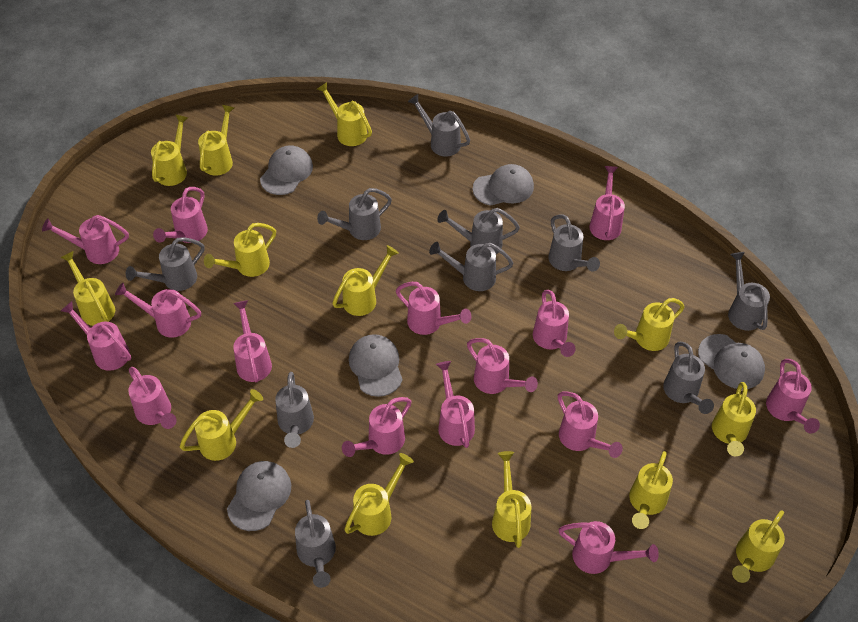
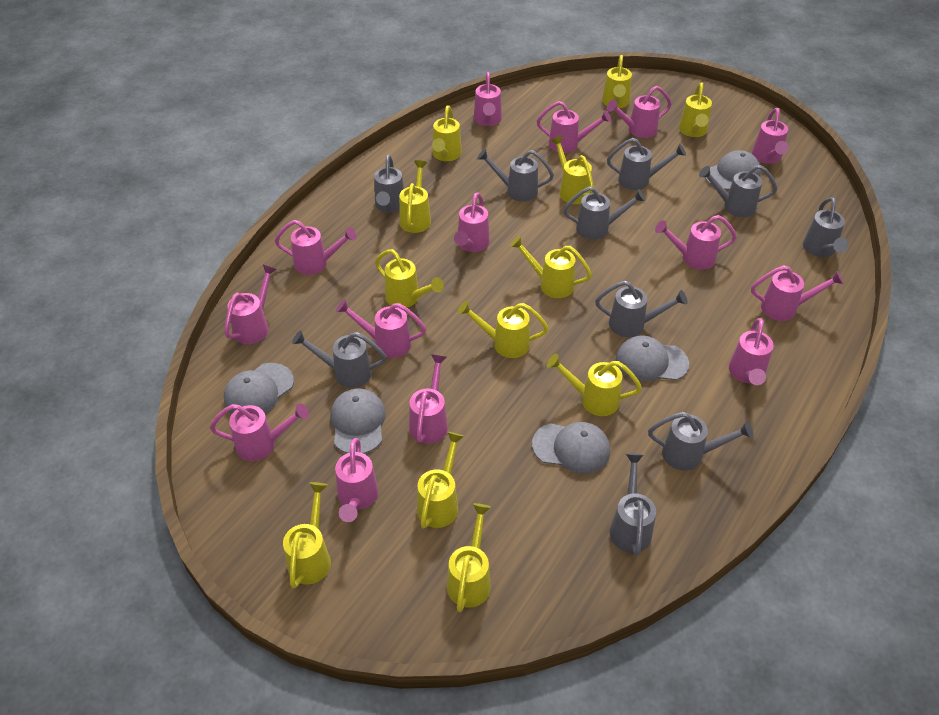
pink watering can: 15 -> 14
yellow watering can: 13 -> 12

